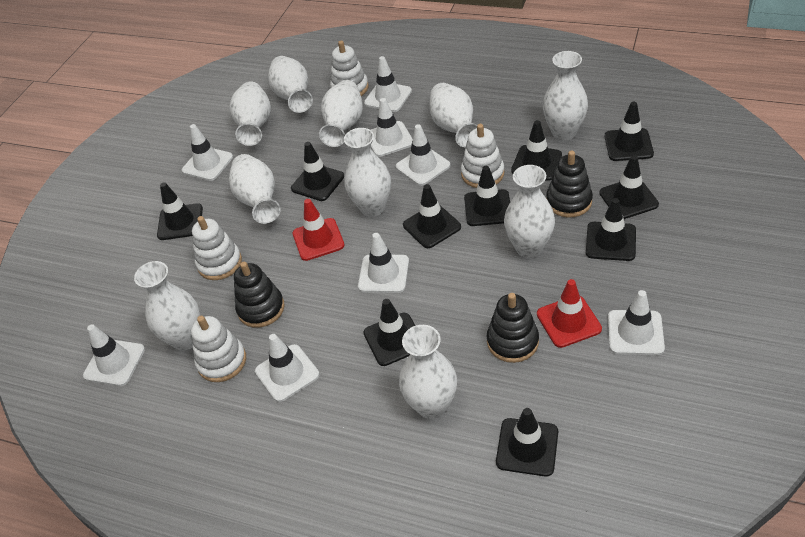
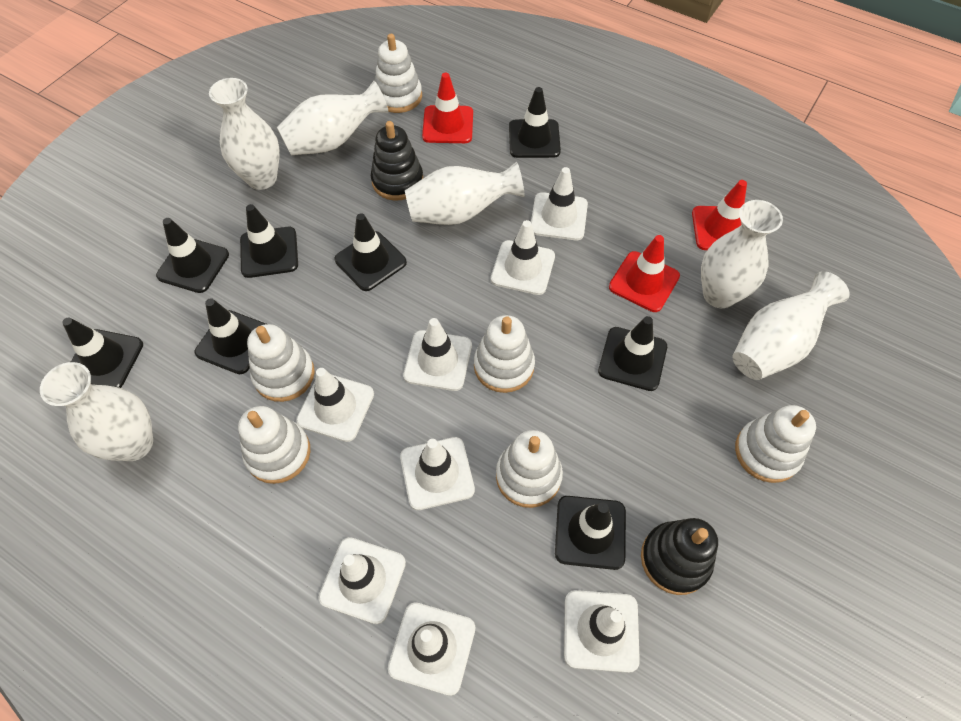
black stacking toy: 3 -> 2
black traffic cone: 10 -> 8
red traffic cone: 2 -> 3
white stacking toy: 4 -> 6
white vase: 10 -> 6

